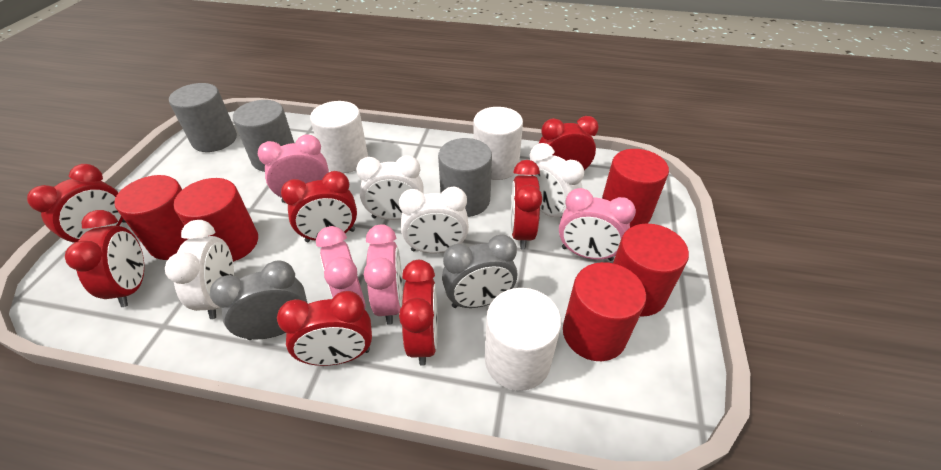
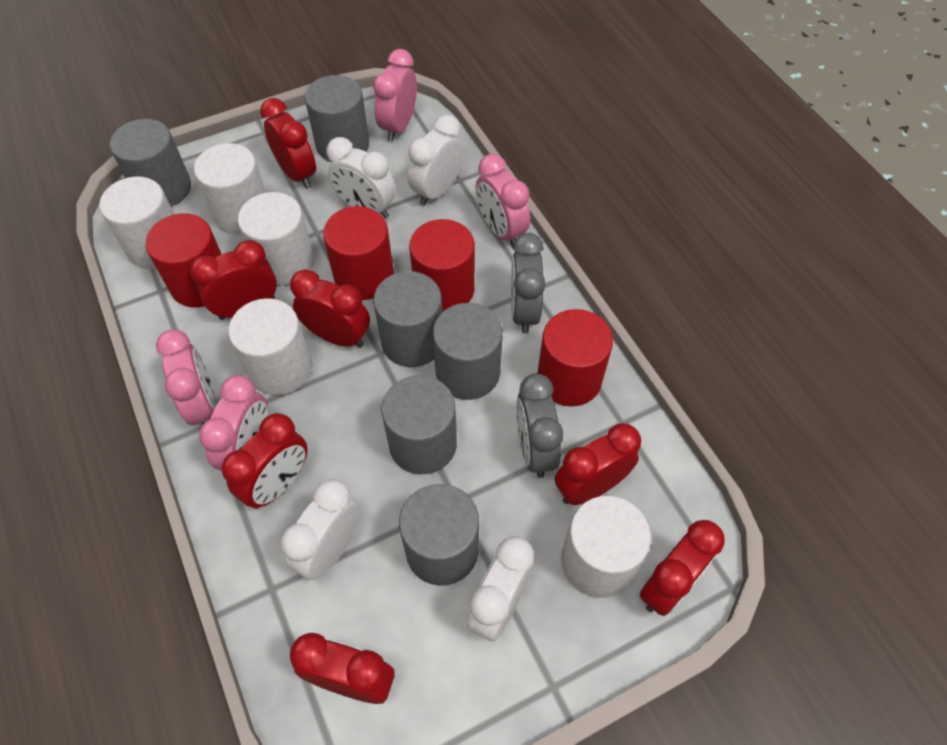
grey cylinder: 3 -> 6
red cylinder: 5 -> 4
white cylinder: 3 -> 5

